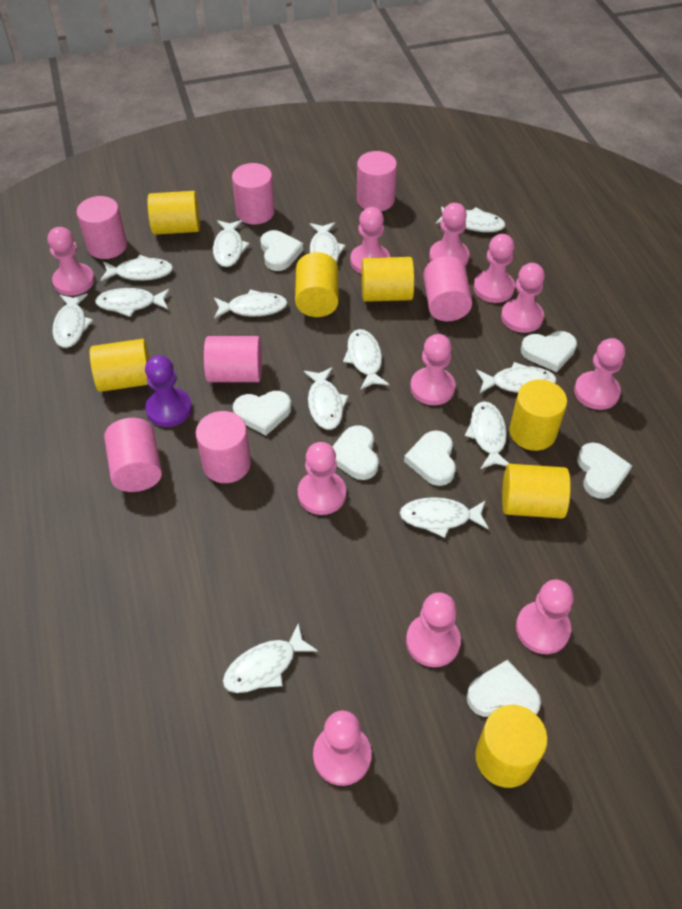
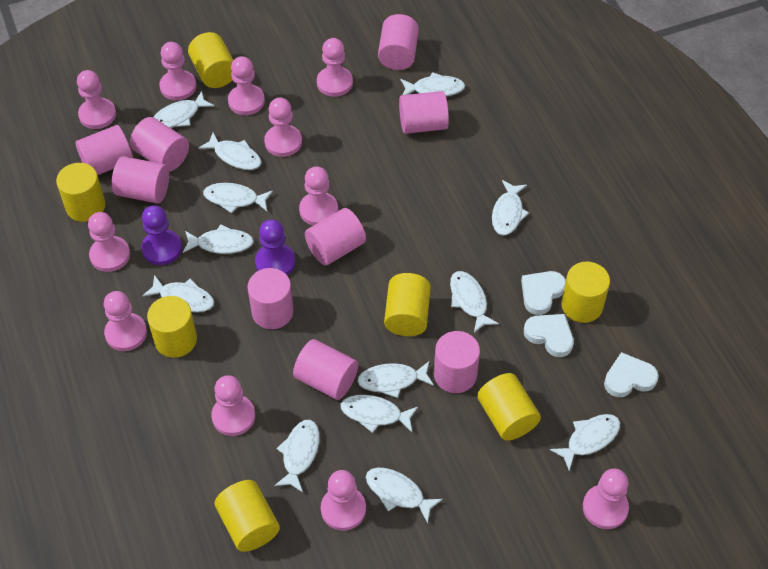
pink cylinder: 7 -> 9
purple pawn: 1 -> 2
white heart: 7 -> 3

